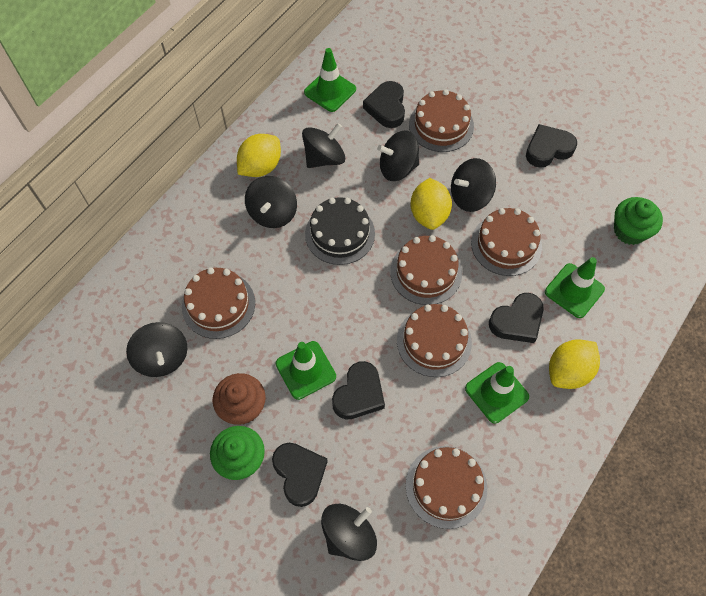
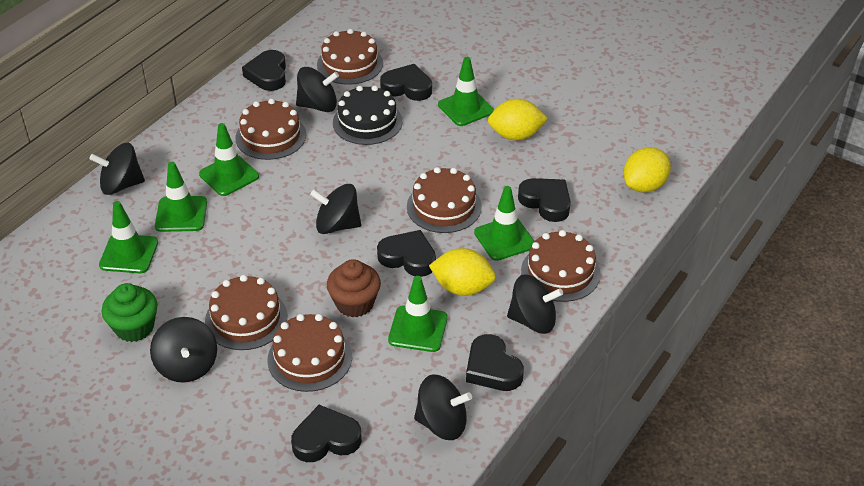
black heart: 5 -> 6
green cupcake: 2 -> 1
green traffic cone: 4 -> 6

